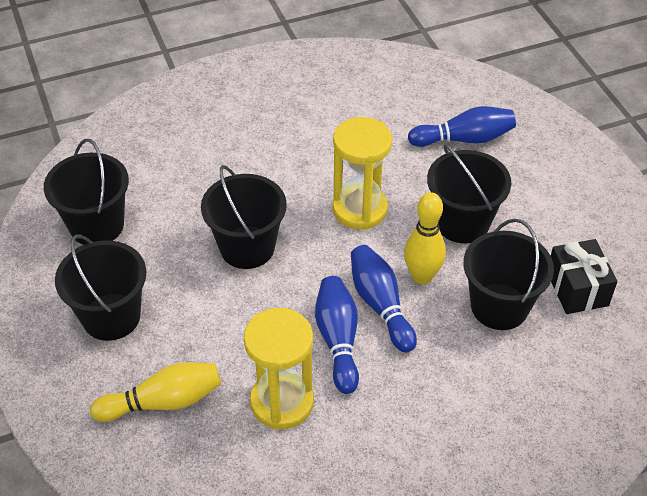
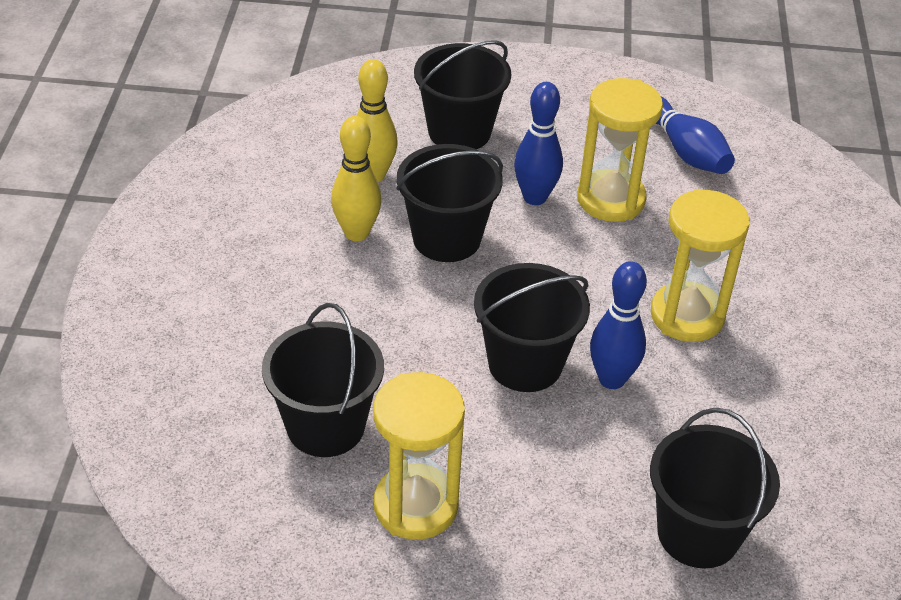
black gift: 1 -> 0
yellow hourglass: 2 -> 3

